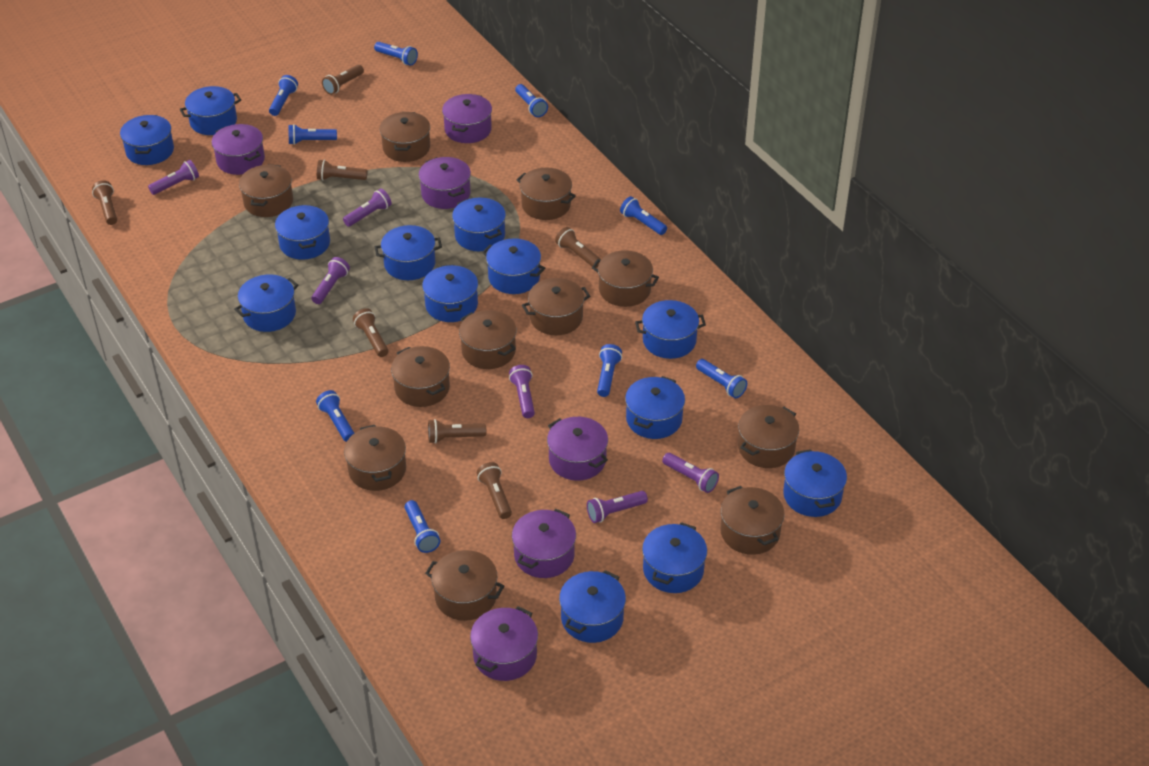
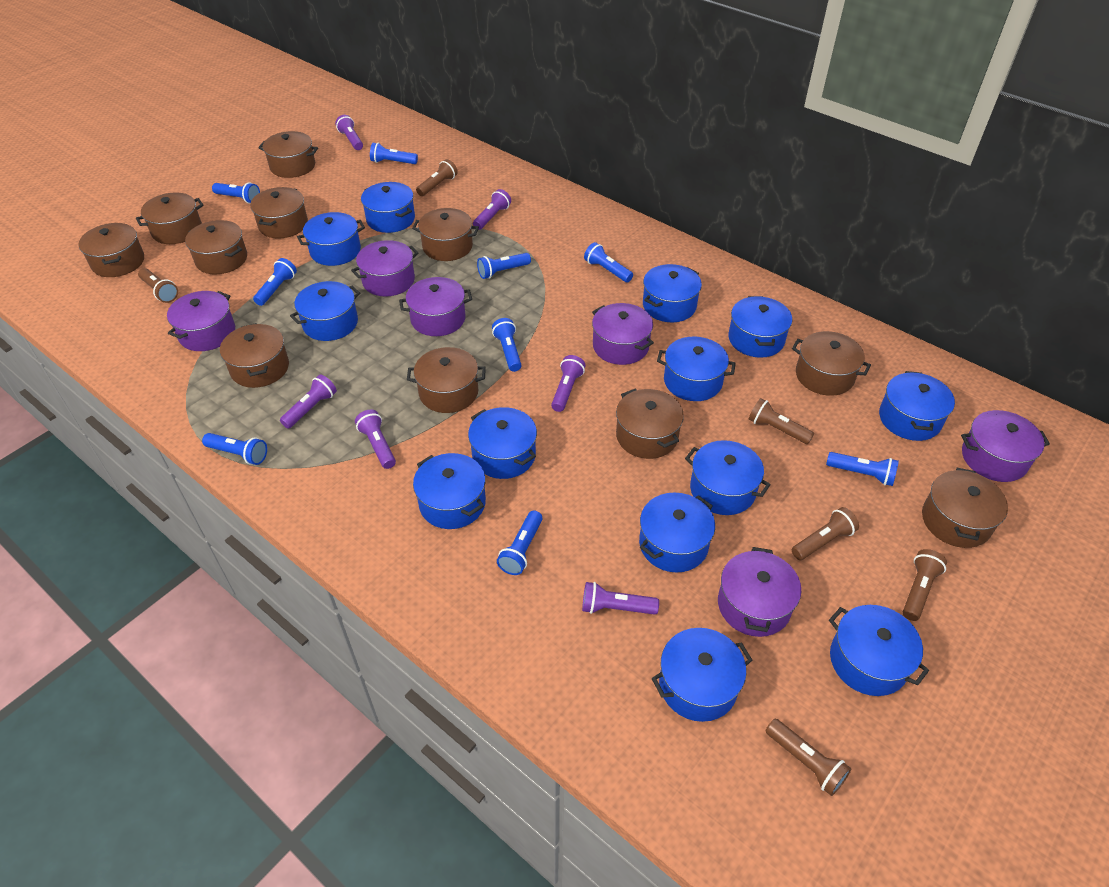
brown flashlight: 7 -> 6

